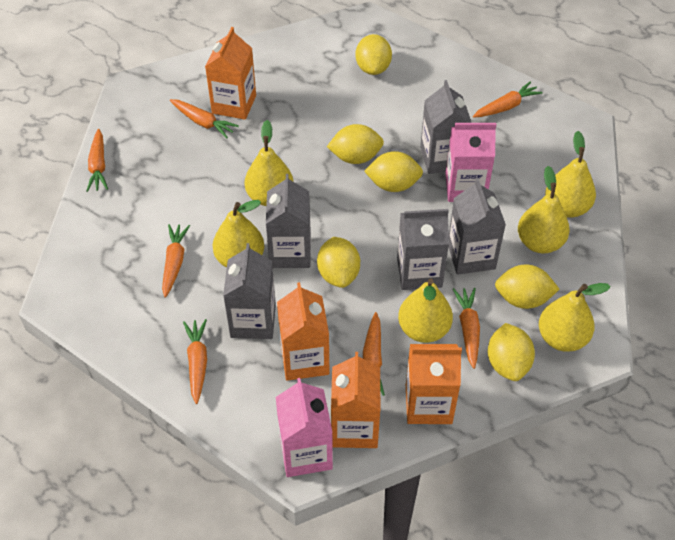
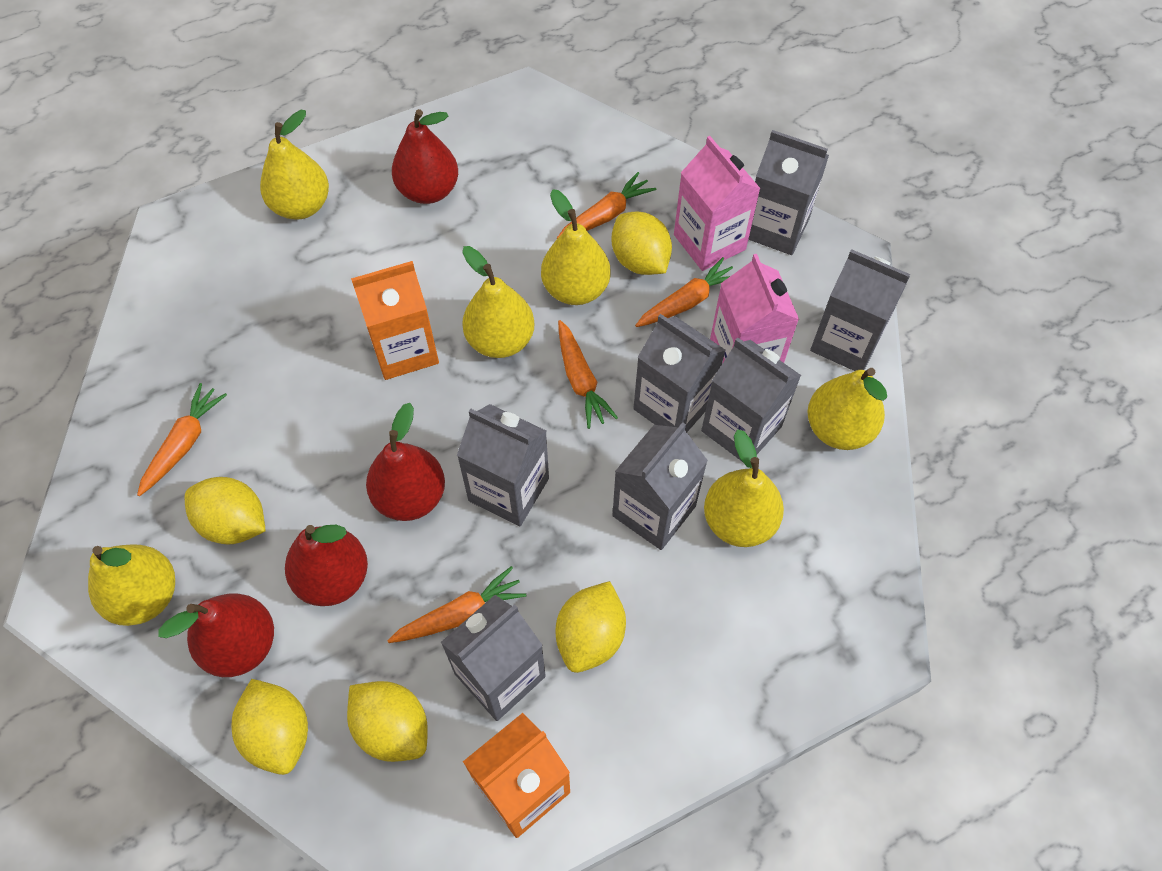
grey carton: 5 -> 7
orange carrot: 7 -> 5
orange carton: 4 -> 2
red pear: 0 -> 4
yellow lemon: 6 -> 5

